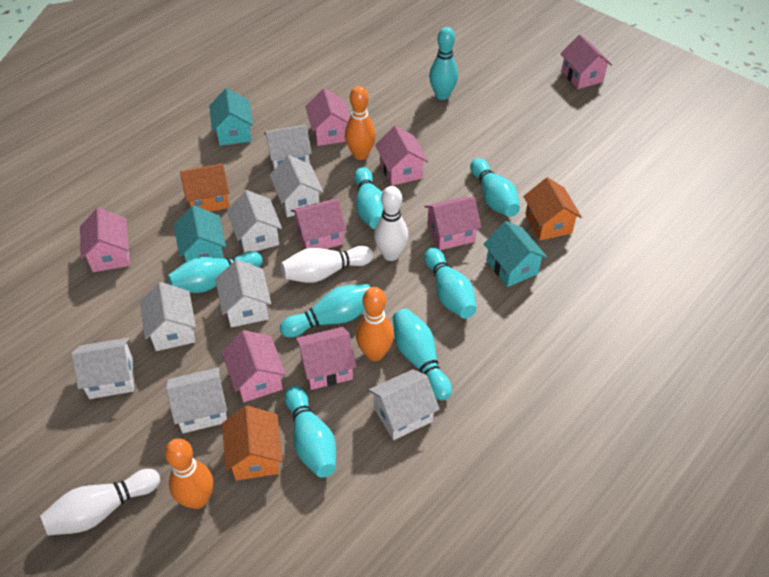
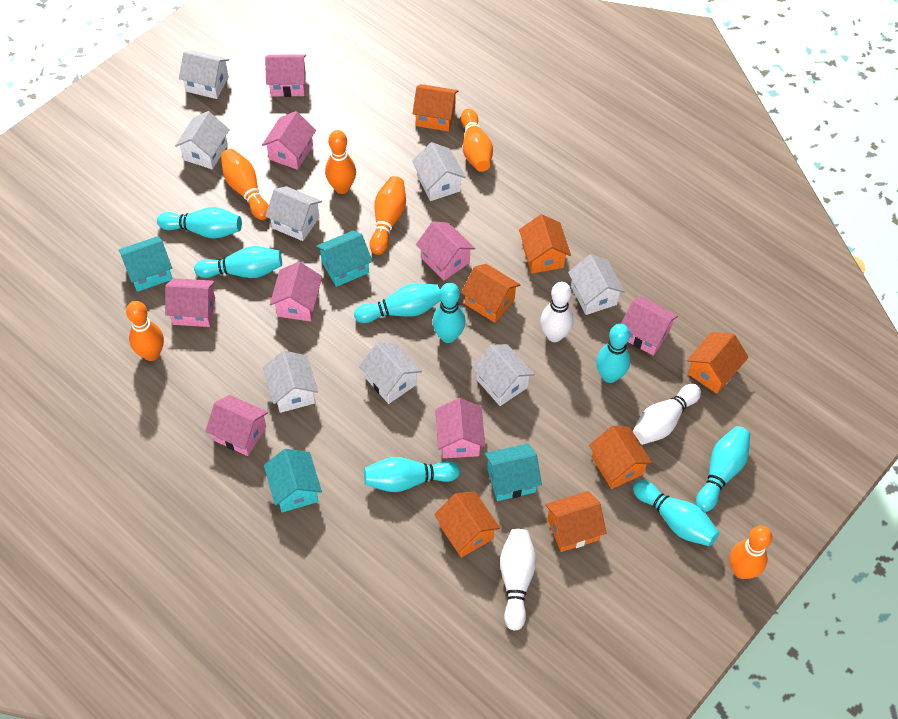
orange bowling pin: 3 -> 6
orange house: 3 -> 7
turquoise house: 3 -> 4

